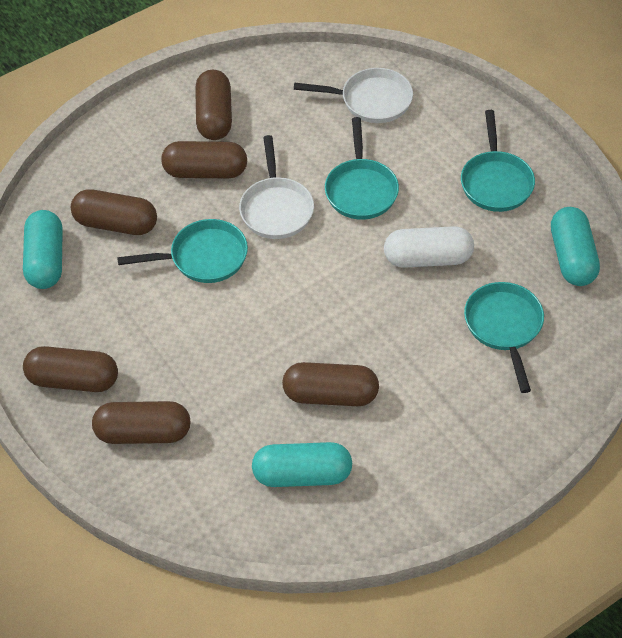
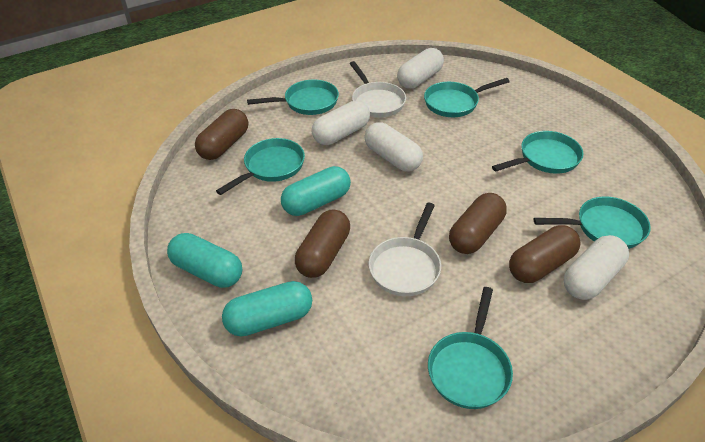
brown capsule: 6 -> 4
turquoise pan: 4 -> 6
white capsule: 1 -> 4

